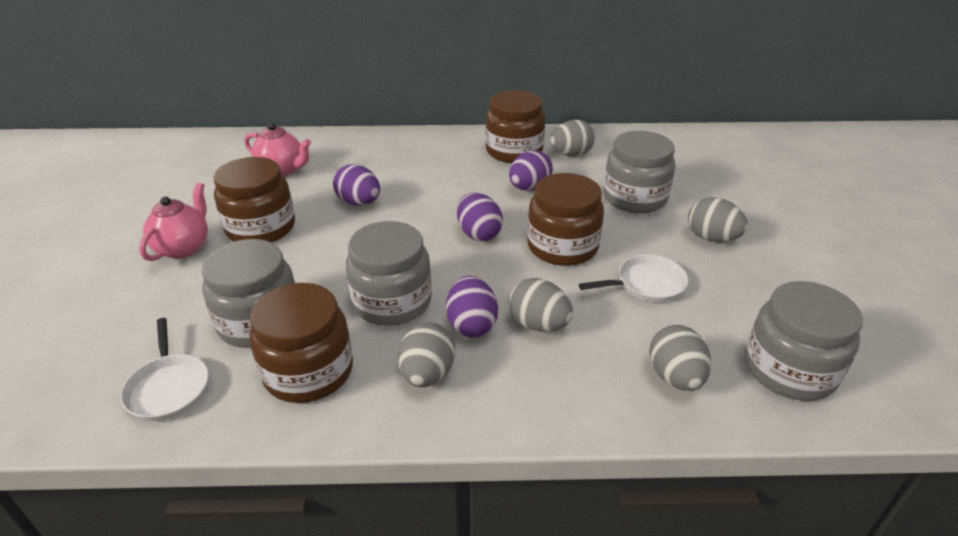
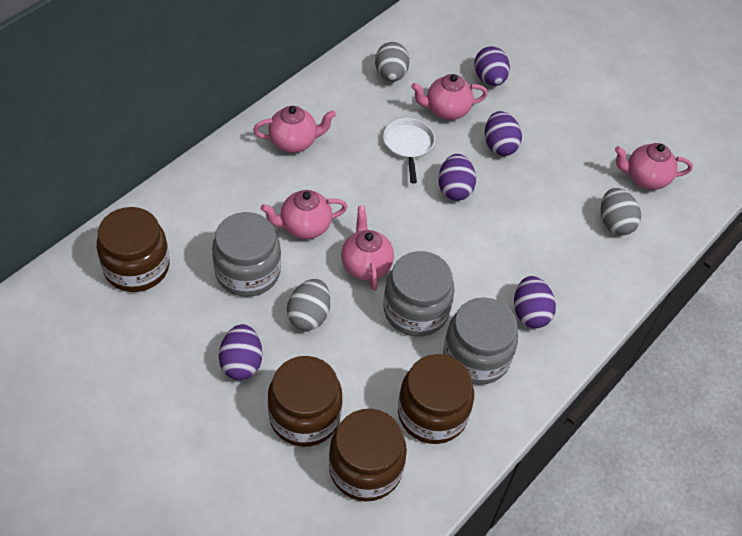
grey egg: 5 -> 3
grey jar: 4 -> 3
pink teapot: 2 -> 5
purple egg: 4 -> 5
white pan: 2 -> 1

